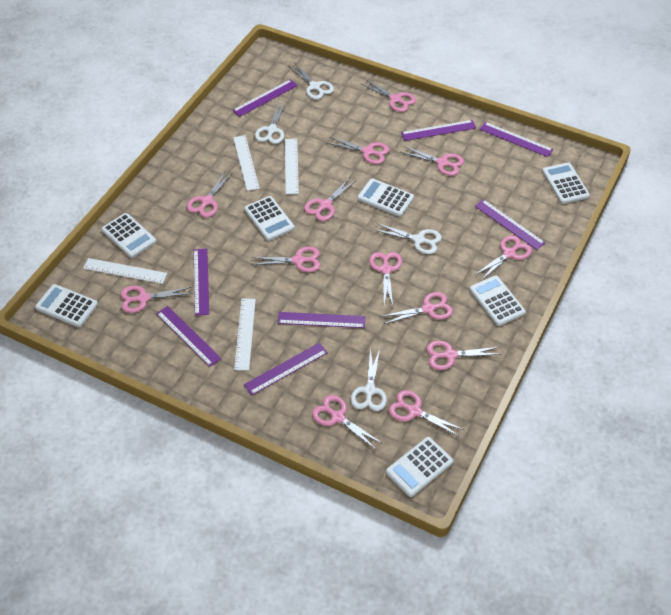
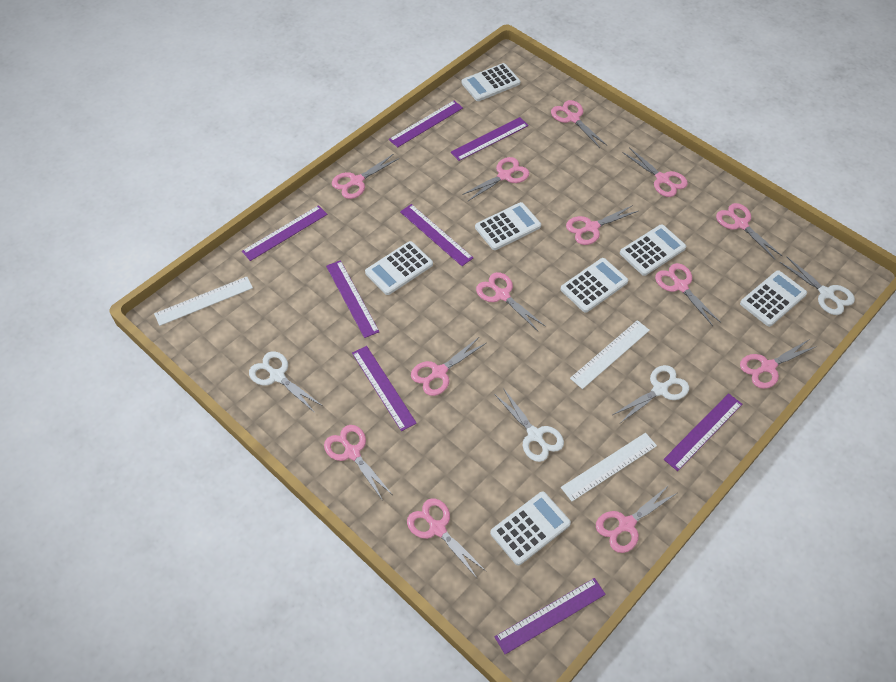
white ruler: 4 -> 3

